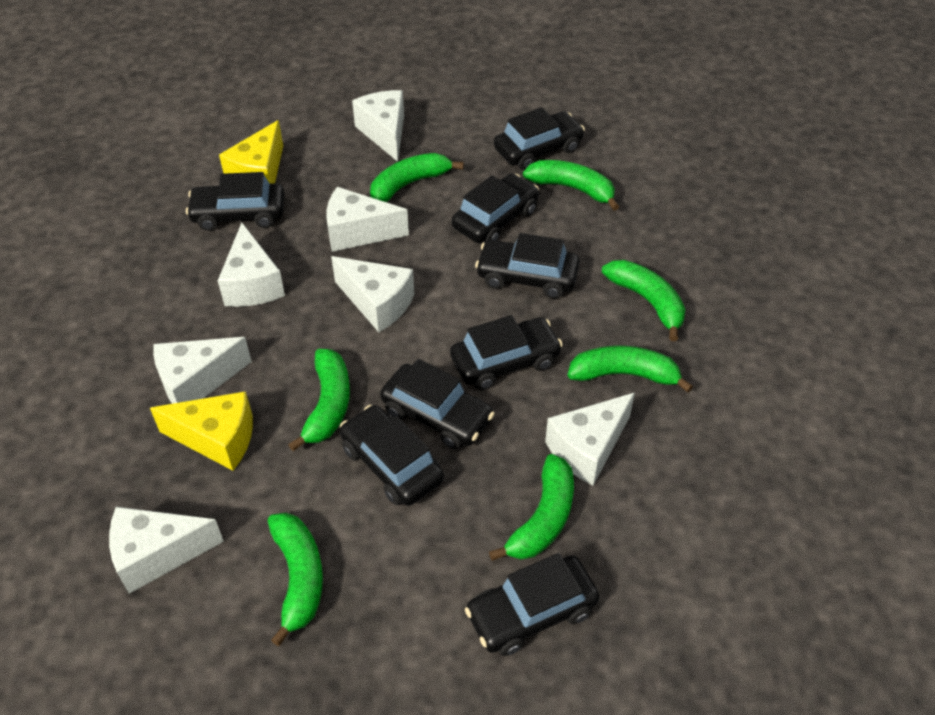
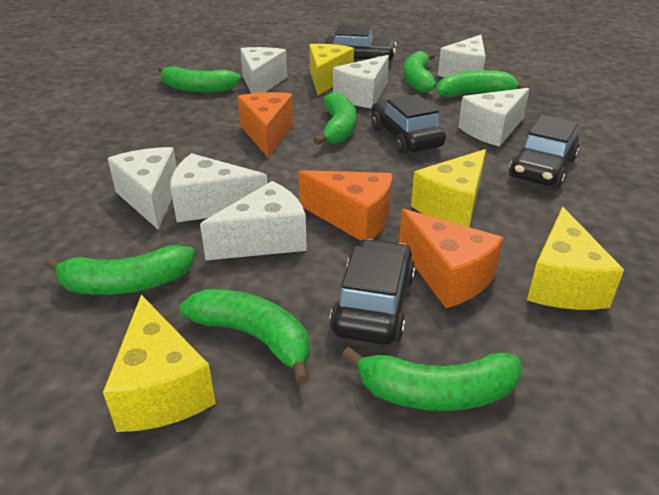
black car: 8 -> 4
orange cheese: 0 -> 3
yellow cheese: 2 -> 4

